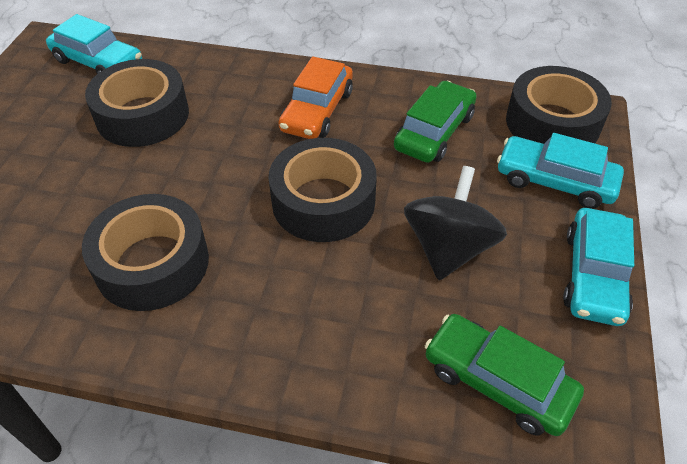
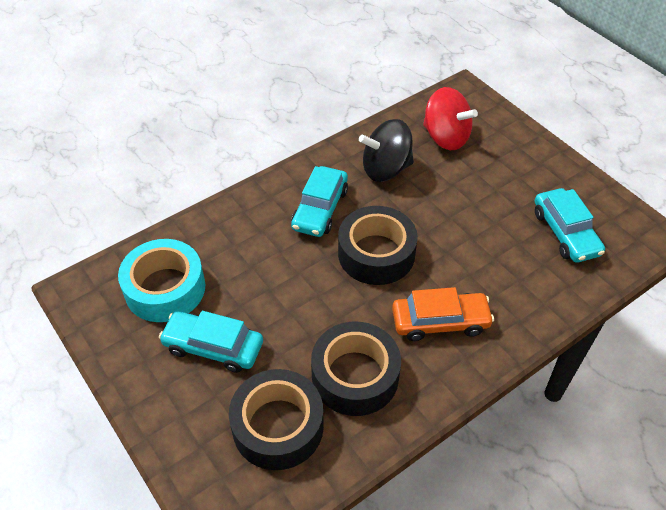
black tape: 4 -> 3
green car: 2 -> 0
red spinning top: 0 -> 1
turquoise tape: 0 -> 1

